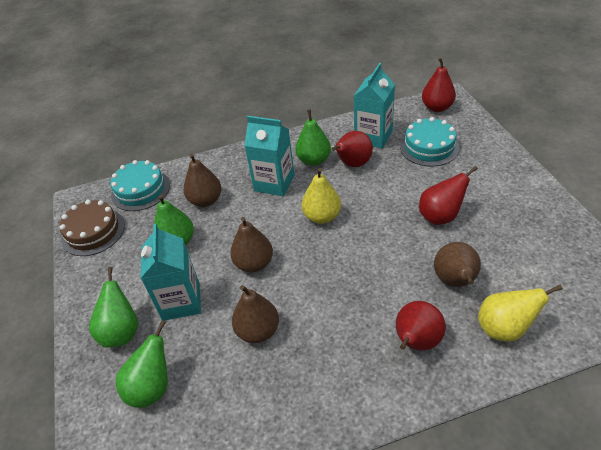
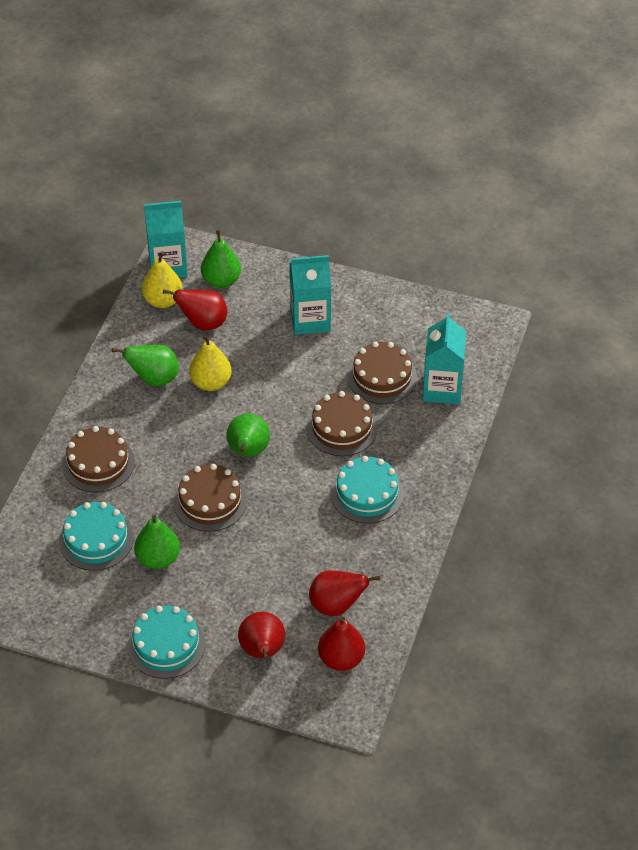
brown cake: 1 -> 4
brown pear: 4 -> 0
turquoise cake: 2 -> 3

